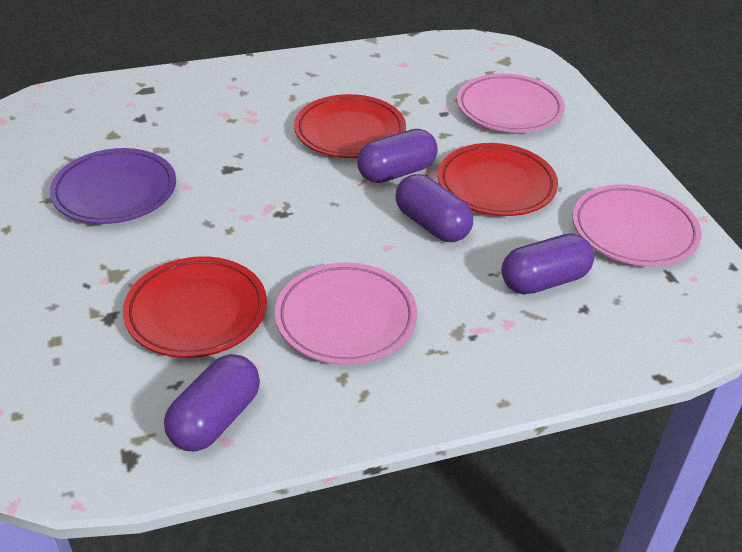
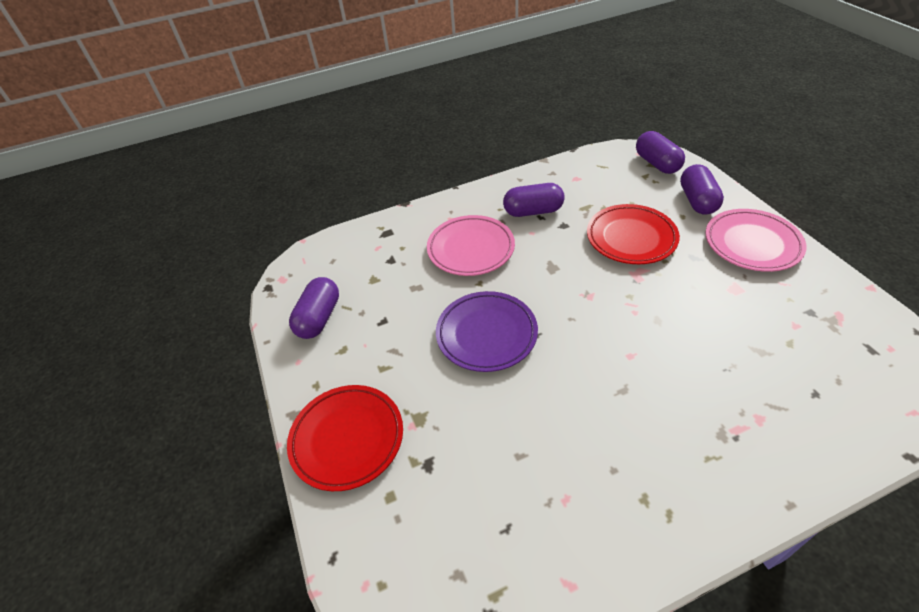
pink plate: 3 -> 2
red plate: 3 -> 2

